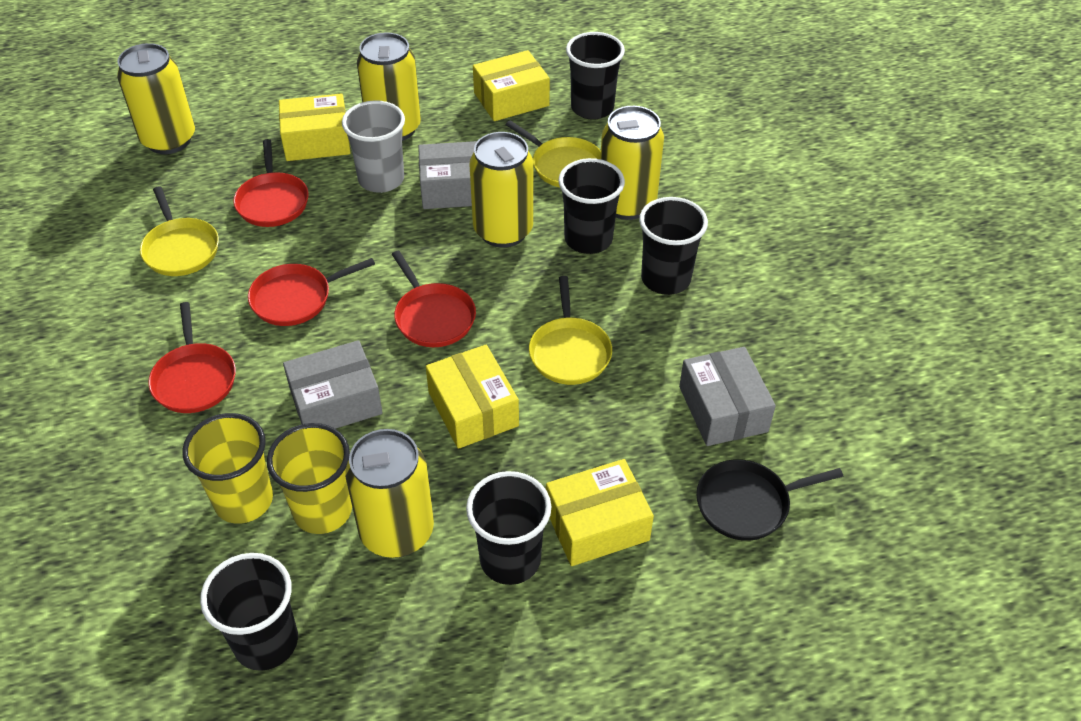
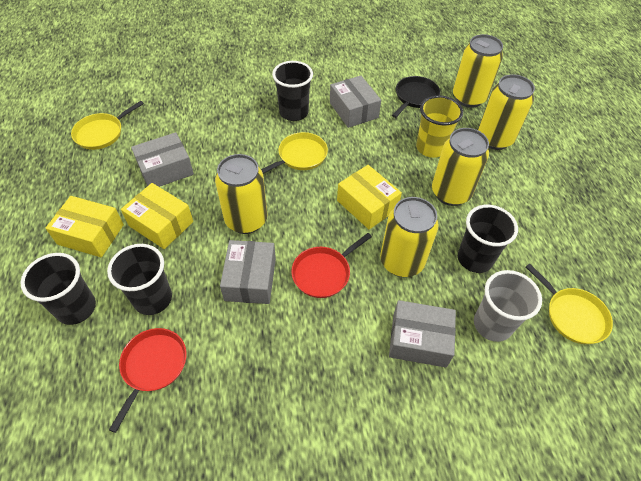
black cup: 5 -> 4
grey box: 3 -> 4
red pan: 4 -> 2
yellow box: 4 -> 3
yellow cup: 2 -> 1

